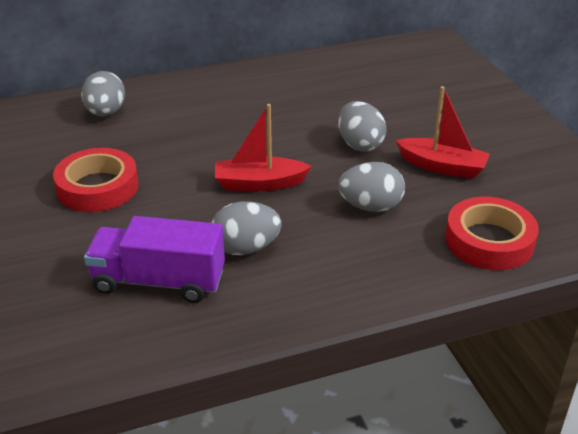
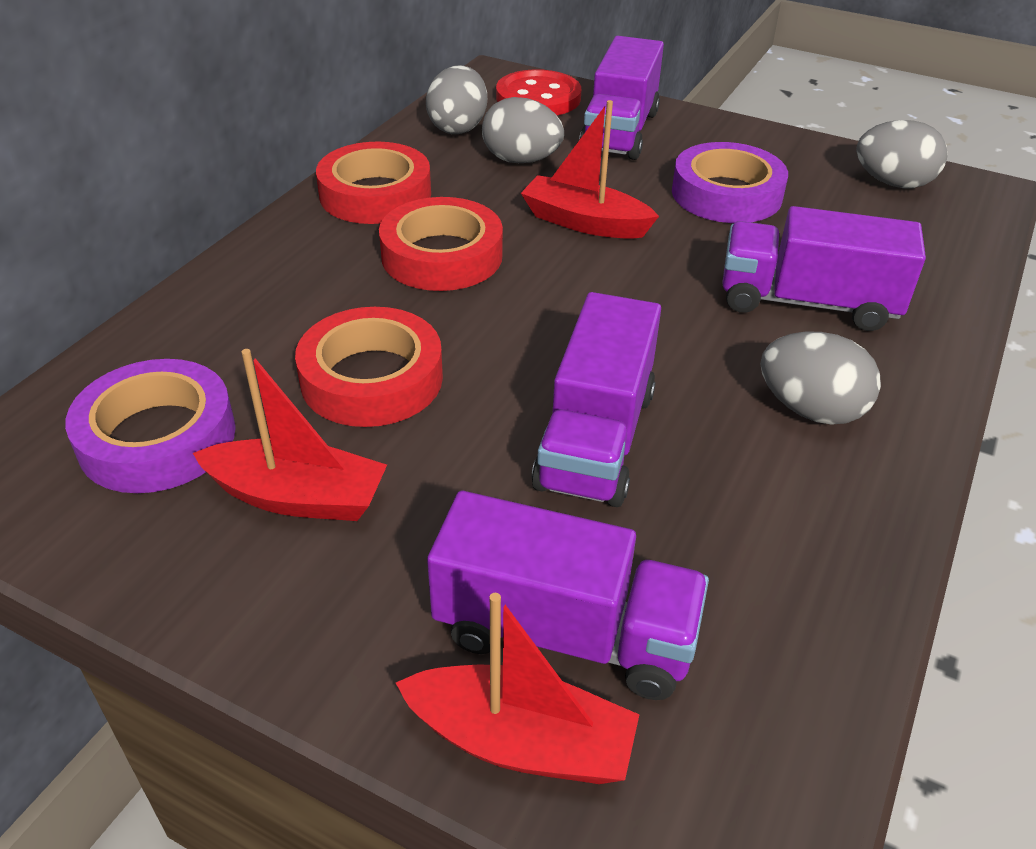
purple tape: 0 -> 2
purple truck: 1 -> 4
red boat: 2 -> 3
red button: 0 -> 1
red tape: 2 -> 3

